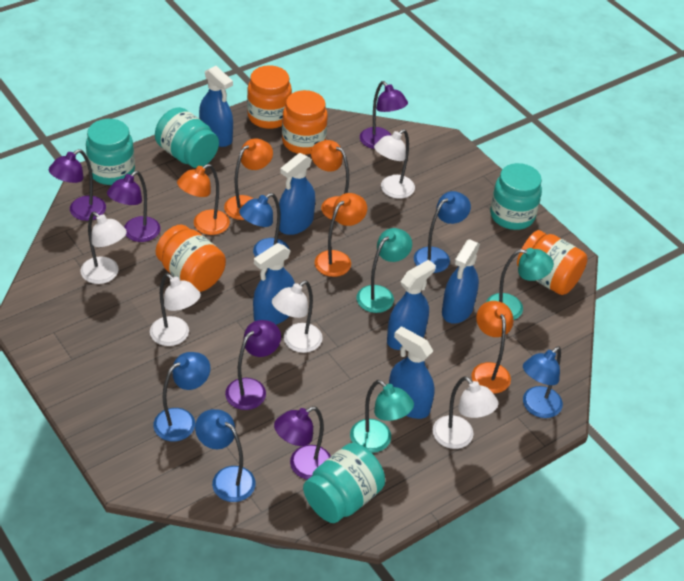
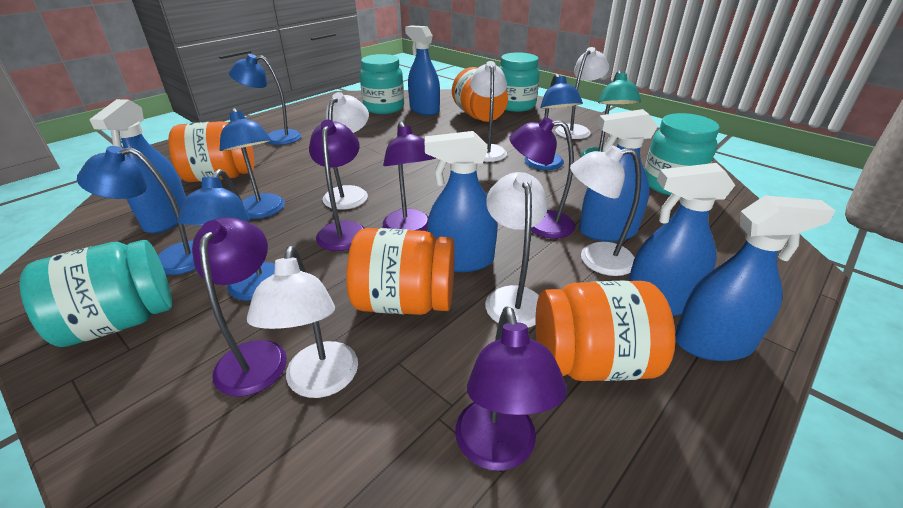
orange lamp: 5 -> 0
turquoise lamp: 3 -> 1
white lamp: 5 -> 6

